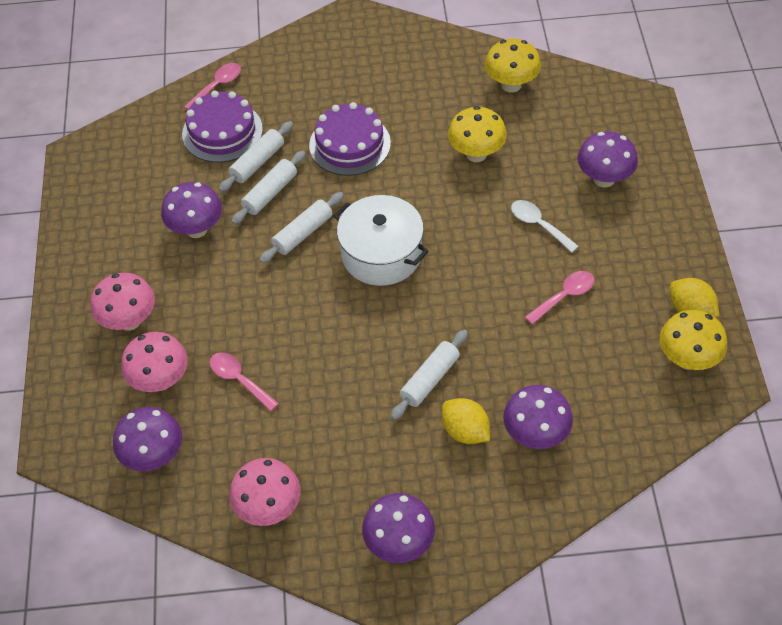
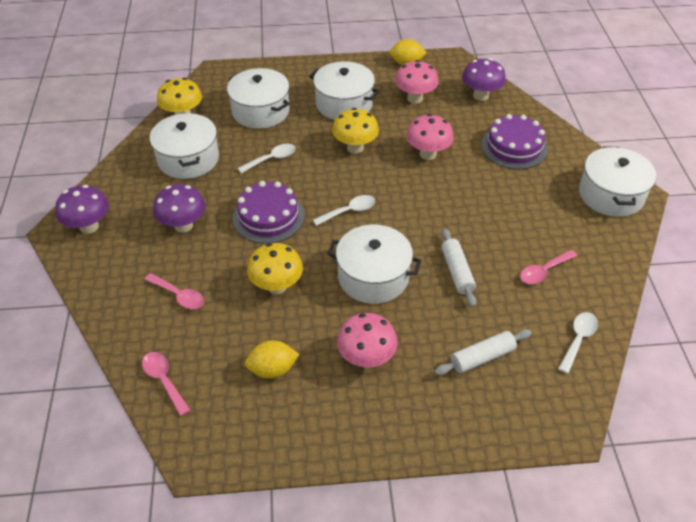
purple mushroom: 5 -> 3
white pot: 1 -> 5
white rolling pin: 4 -> 2
white spoon: 1 -> 3

